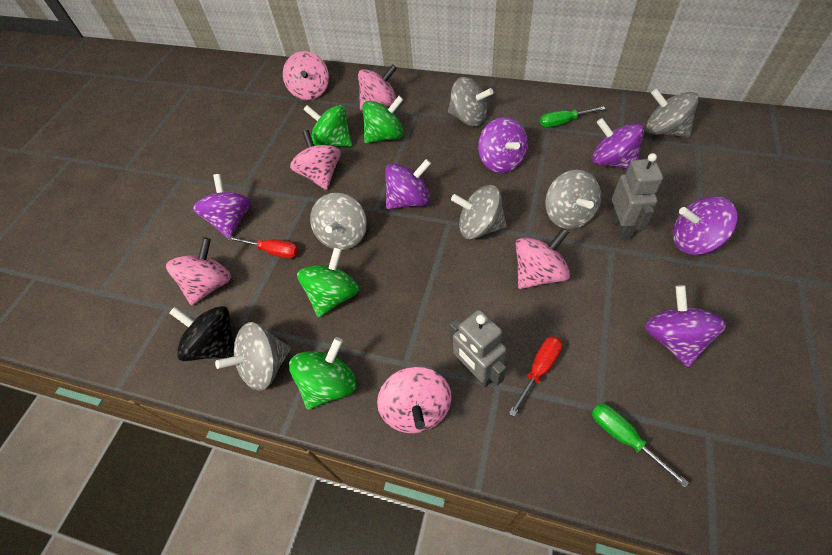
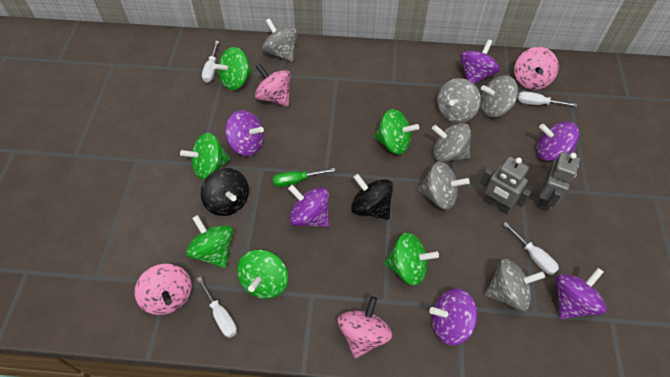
black spinning top: 1 -> 2
green screwdriver: 2 -> 1
green spinning top: 4 -> 6
pink spinning top: 6 -> 4
red screwdriver: 2 -> 0
white screwdriver: 0 -> 4

